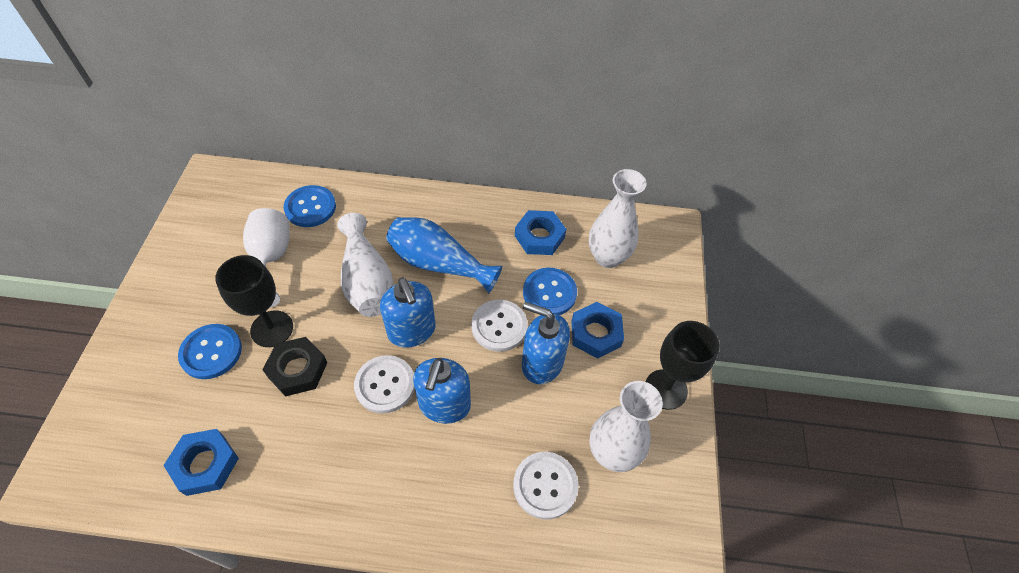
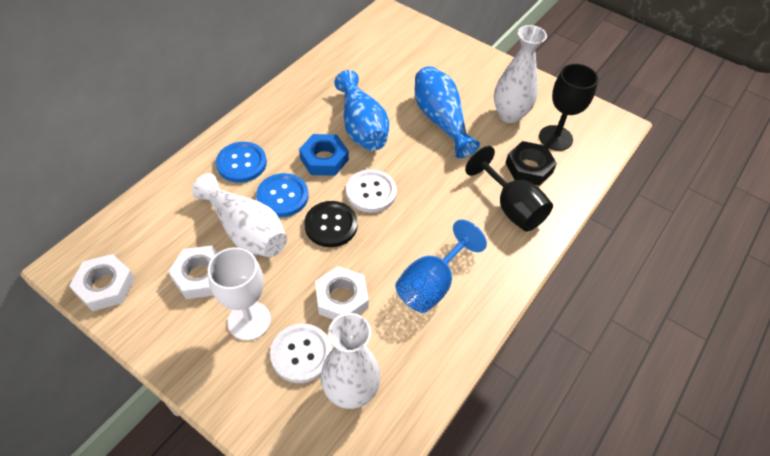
black button: 0 -> 1
blue button: 3 -> 2
blue goblet: 0 -> 1
blue nut: 3 -> 1
blue soap dispenser: 3 -> 0
blue vase: 1 -> 2
white button: 3 -> 2
white nut: 0 -> 3

